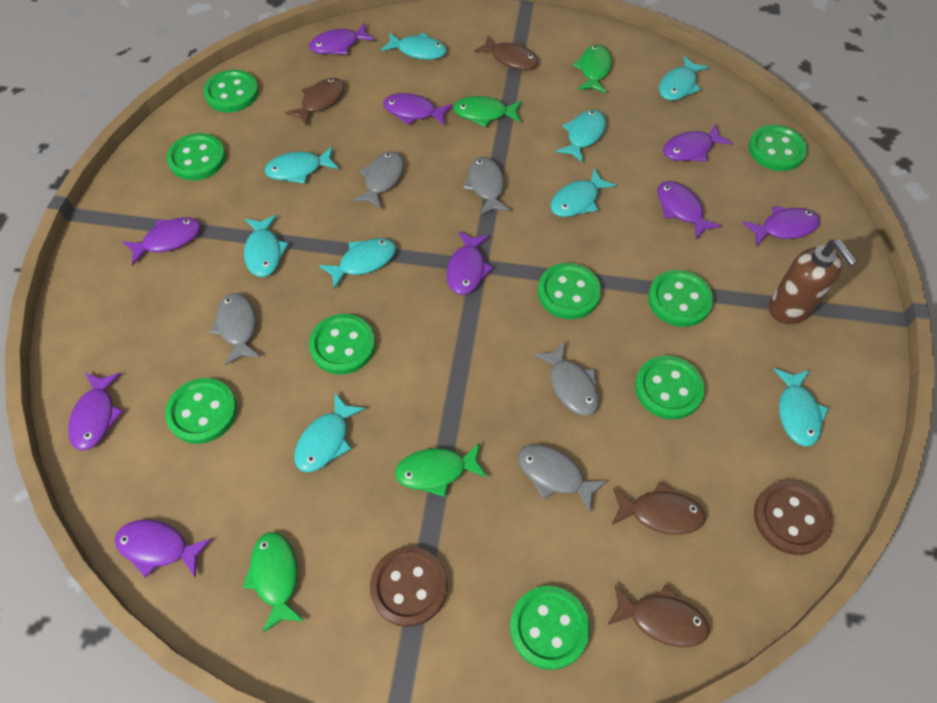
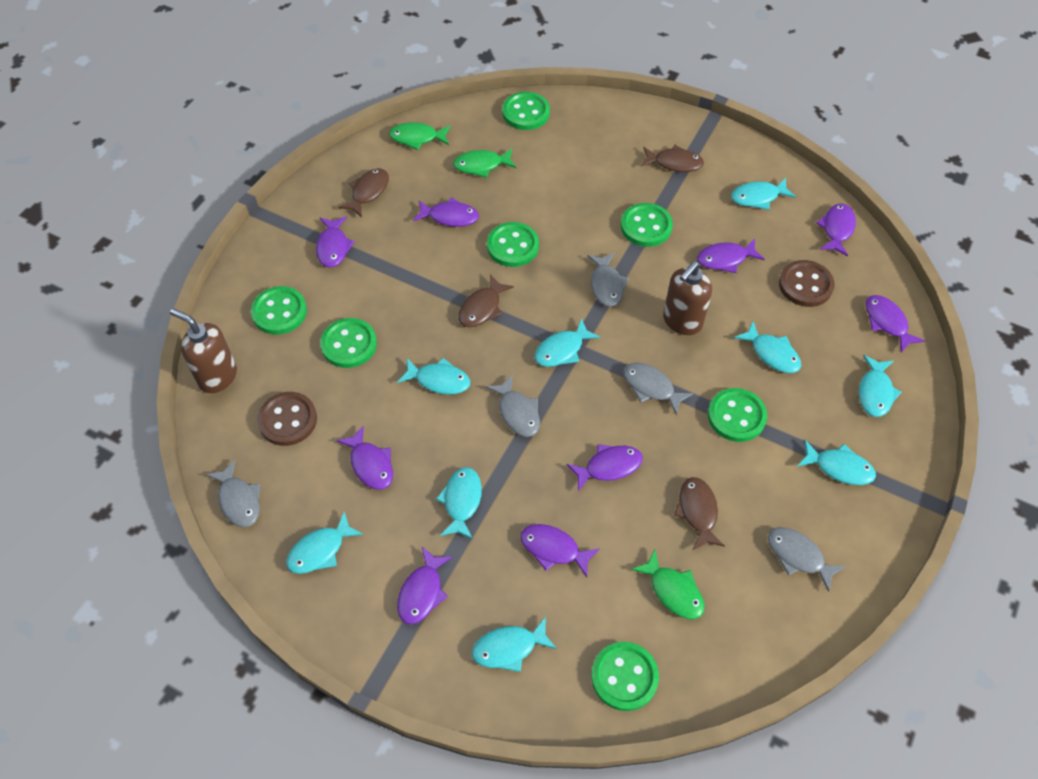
brown soap dispenser: 1 -> 2
green button: 9 -> 7
green fish: 4 -> 3

